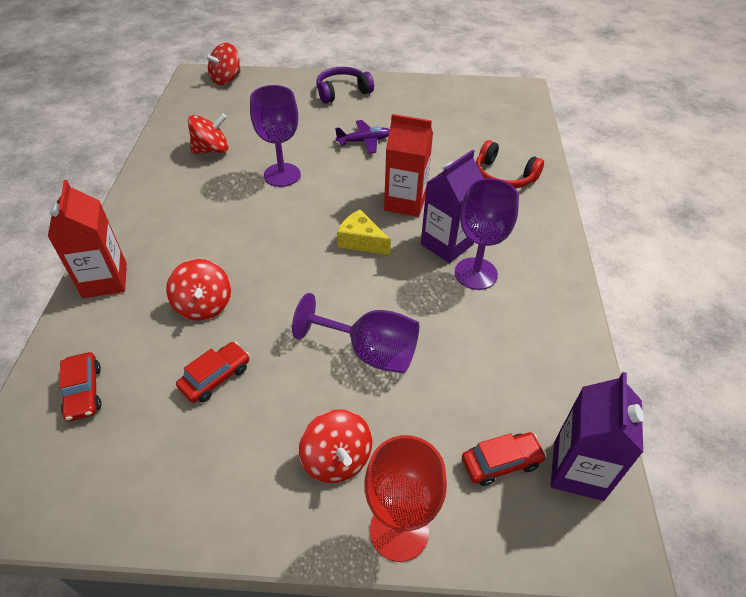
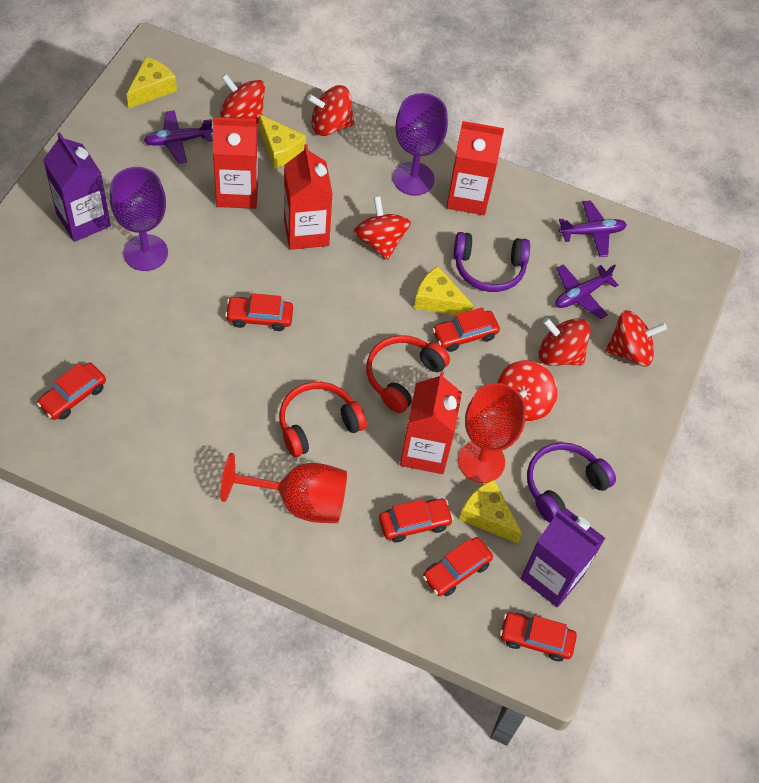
purple goblet: 3 -> 2
purple headphones: 1 -> 2
purple plane: 1 -> 3
red car: 3 -> 6
red carton: 2 -> 4
red goblet: 1 -> 2
red headphones: 1 -> 2
red spinning top: 4 -> 6
yellow cheese: 1 -> 4

